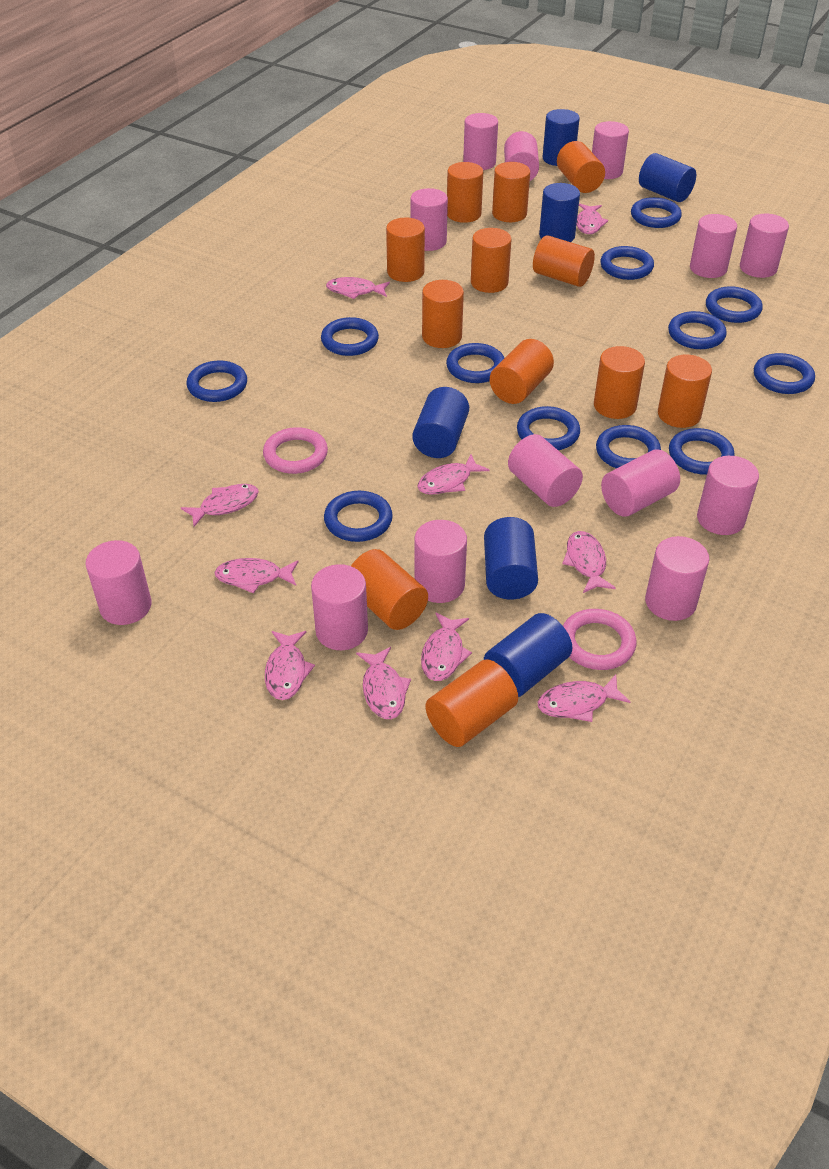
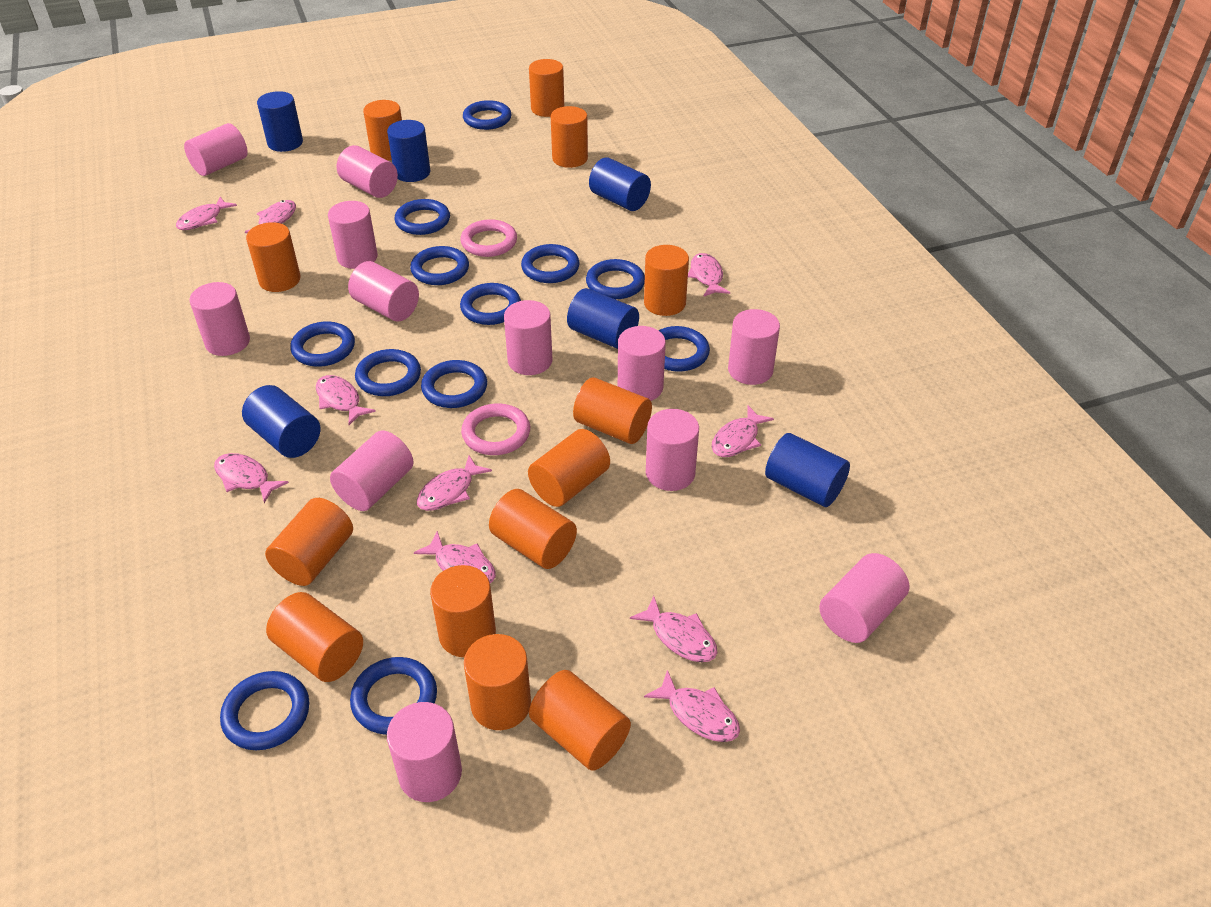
orange cylinder: 12 -> 13
pink cylinder: 13 -> 12

